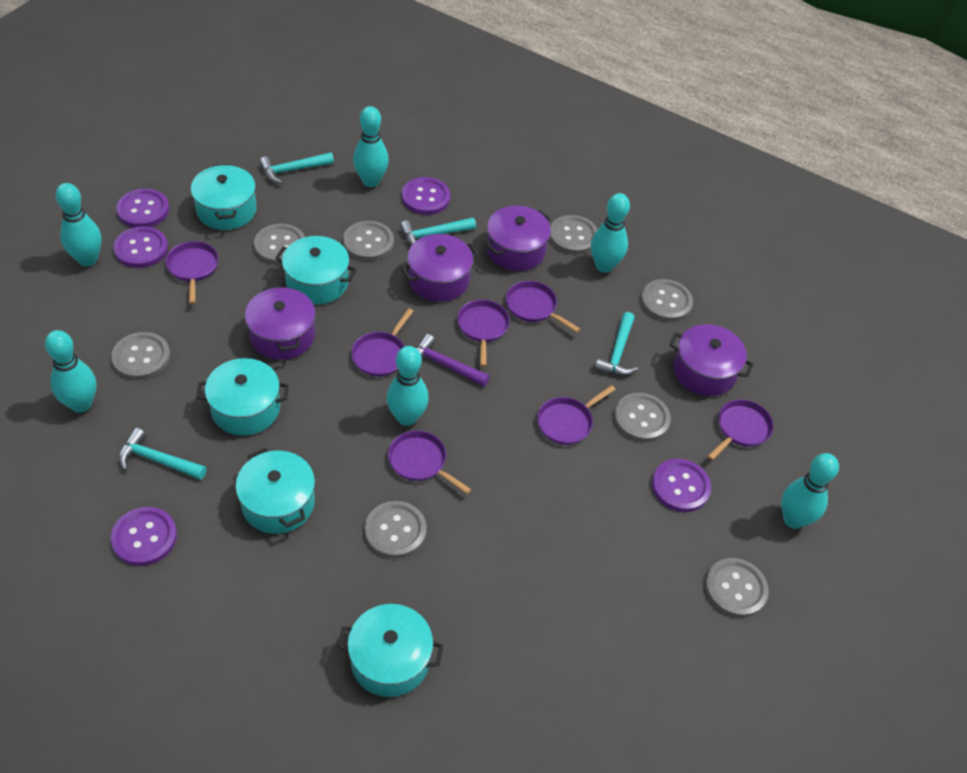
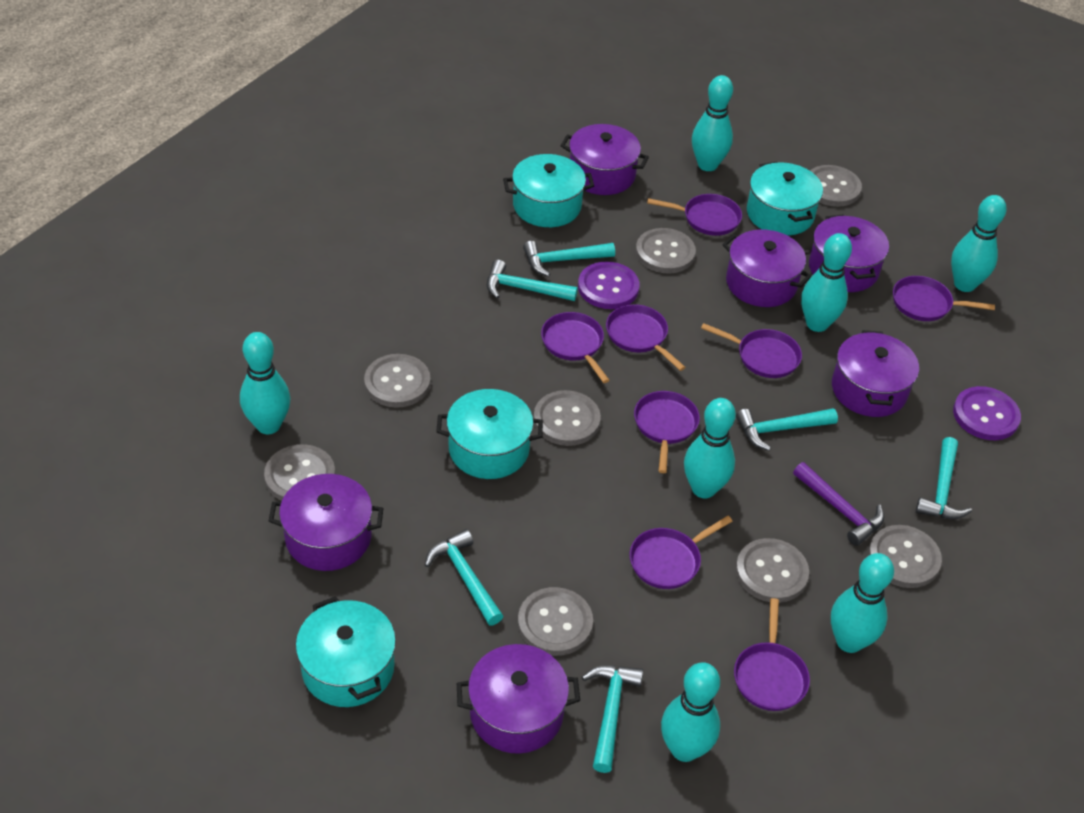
purple button: 5 -> 2
purple pan: 7 -> 8
purple pot: 4 -> 6
turquoise bowling pin: 6 -> 7
turquoise hammer: 4 -> 6
turquoise pot: 5 -> 4

